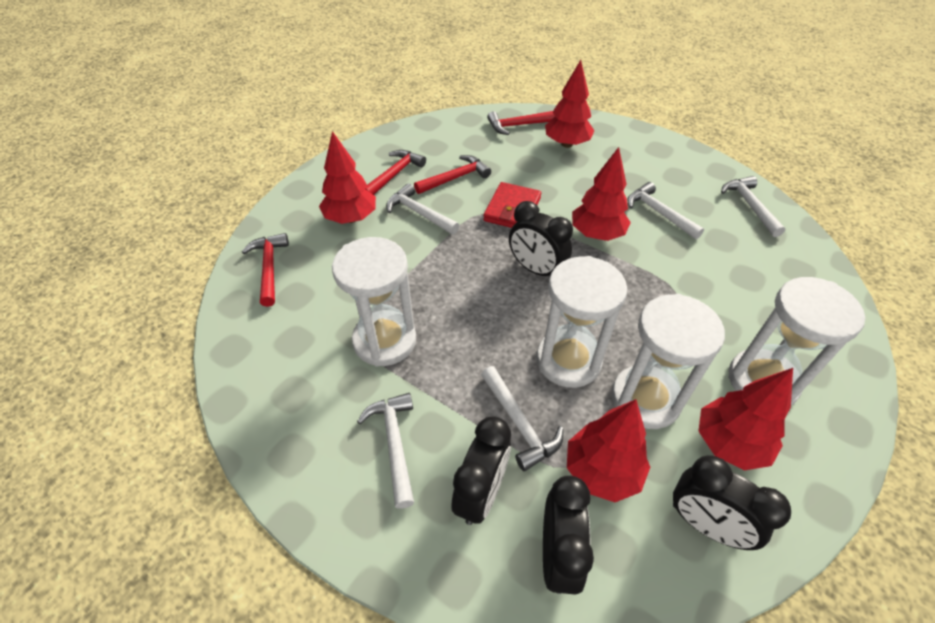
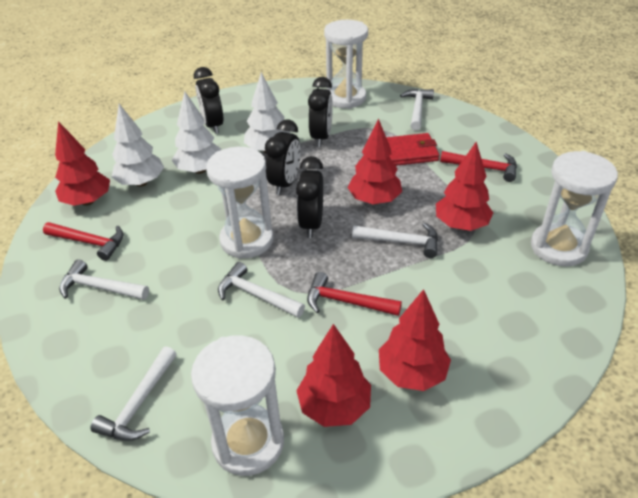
red hammer: 4 -> 3
white tree: 0 -> 3

